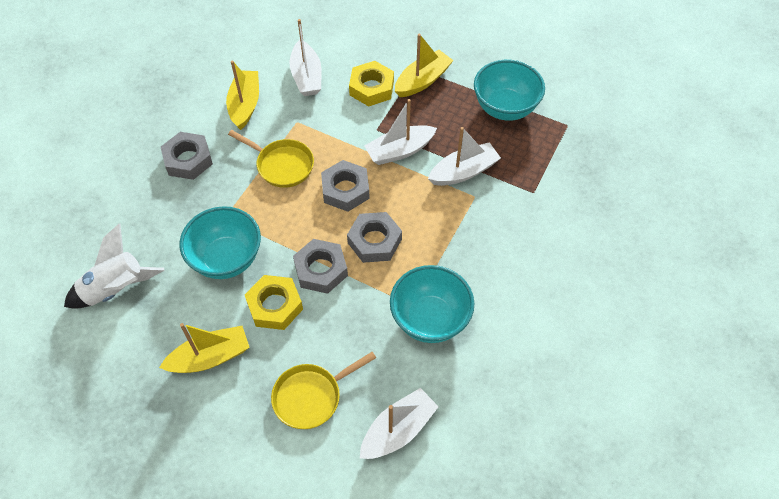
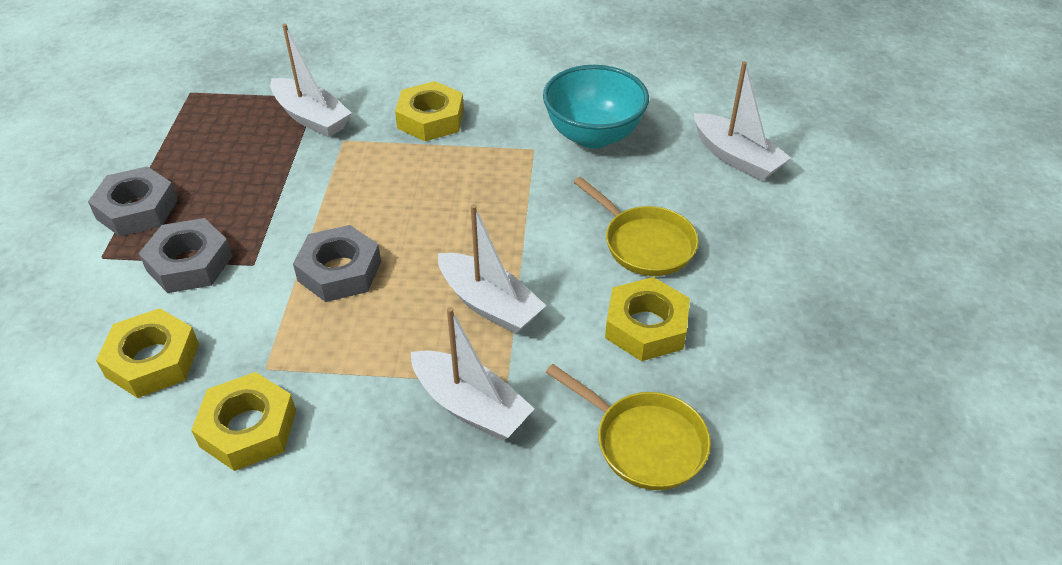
grey nut: 4 -> 3
turquoise bowl: 3 -> 1
white rocket: 1 -> 0
yellow boat: 3 -> 0
yellow nut: 2 -> 4

